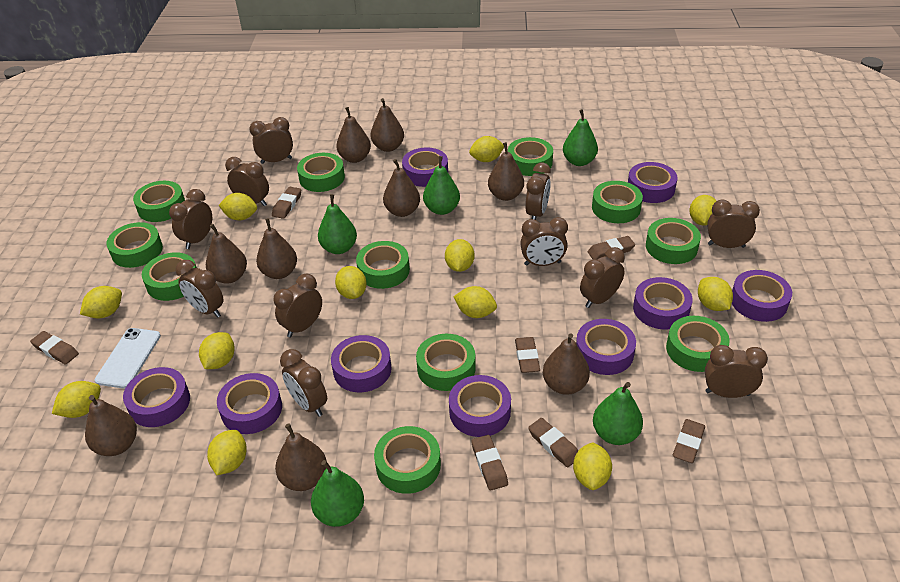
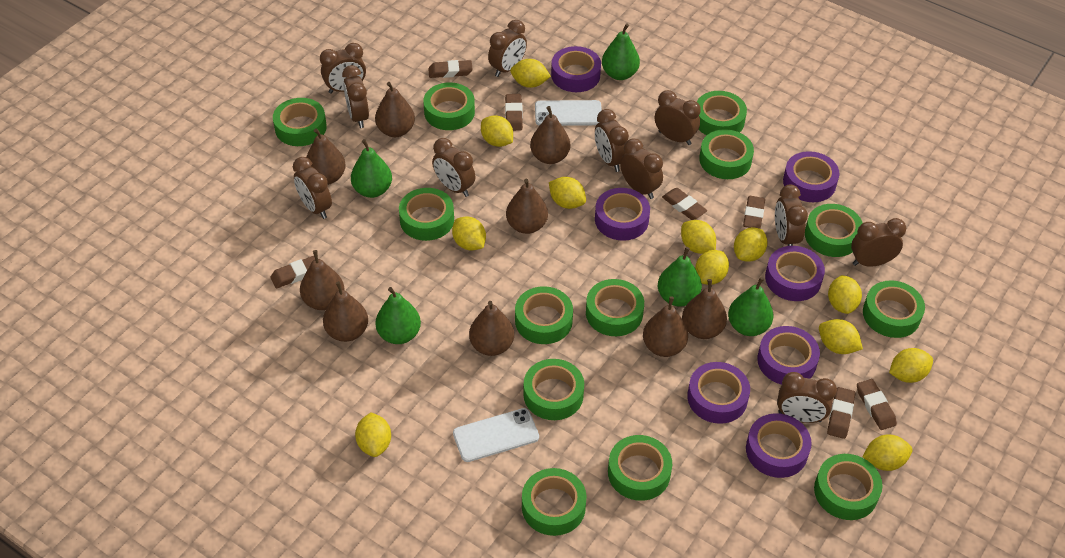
green tape: 11 -> 13
purple tape: 9 -> 7
white phone: 1 -> 2

